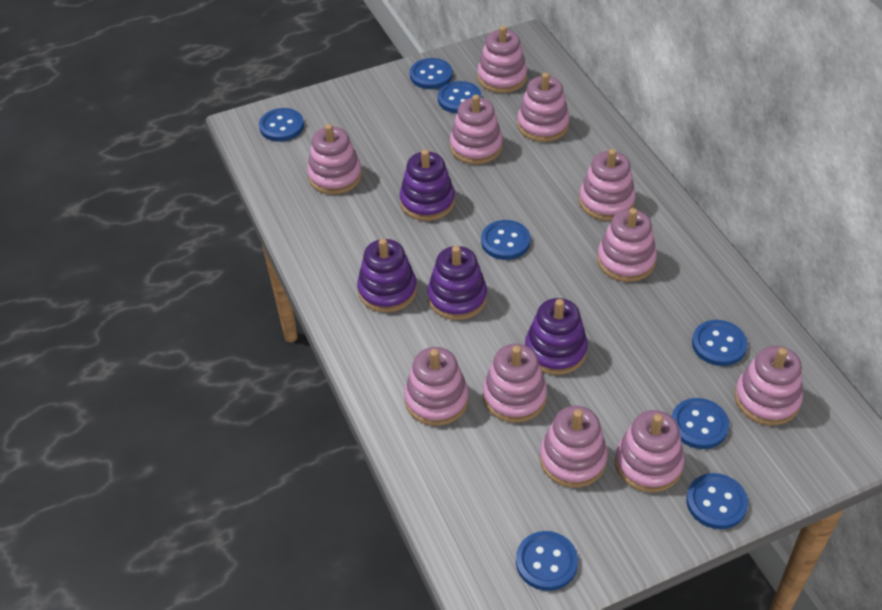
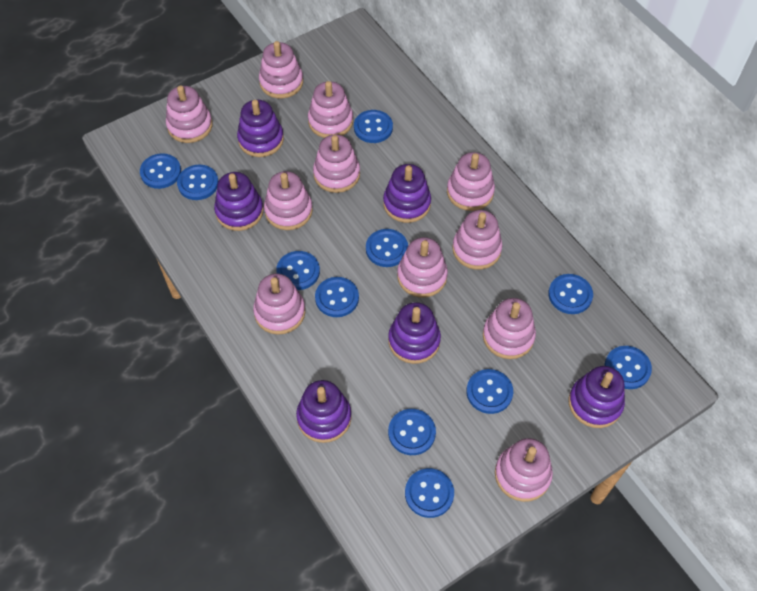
blue button: 8 -> 11
purple stacking toy: 4 -> 6

